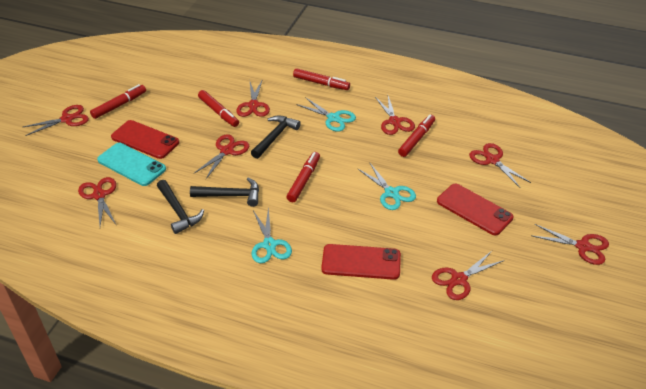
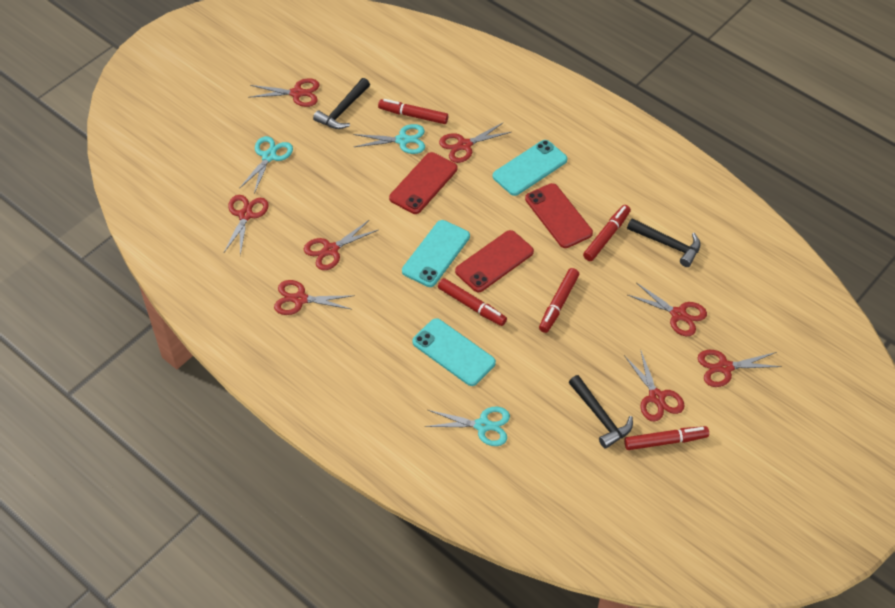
turquoise phone: 1 -> 3

